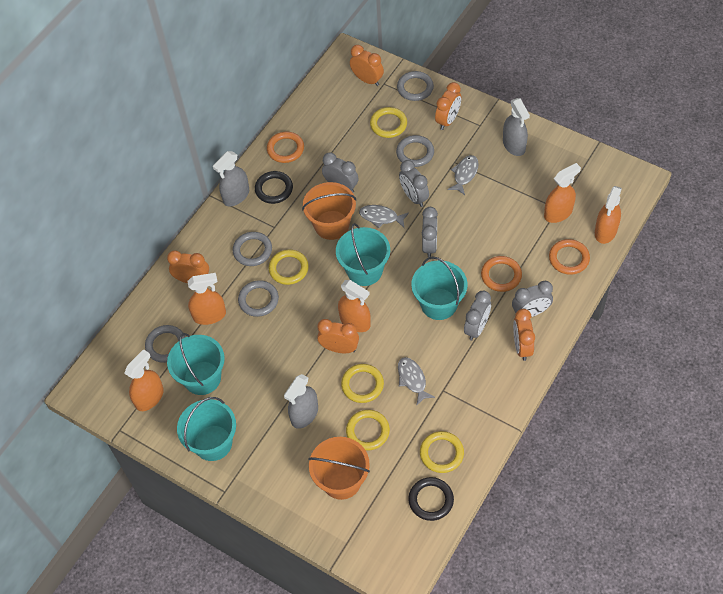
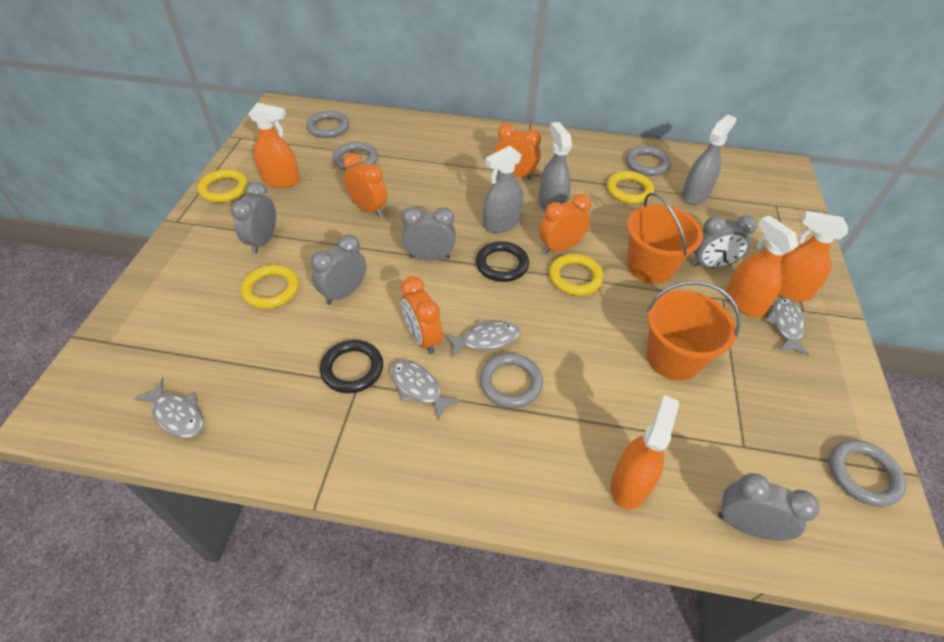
grey fish: 3 -> 4
orange clock: 5 -> 4
orange ring: 3 -> 0
orange spray bottle: 5 -> 4
turquoise bucket: 4 -> 0
yellow ring: 5 -> 4

